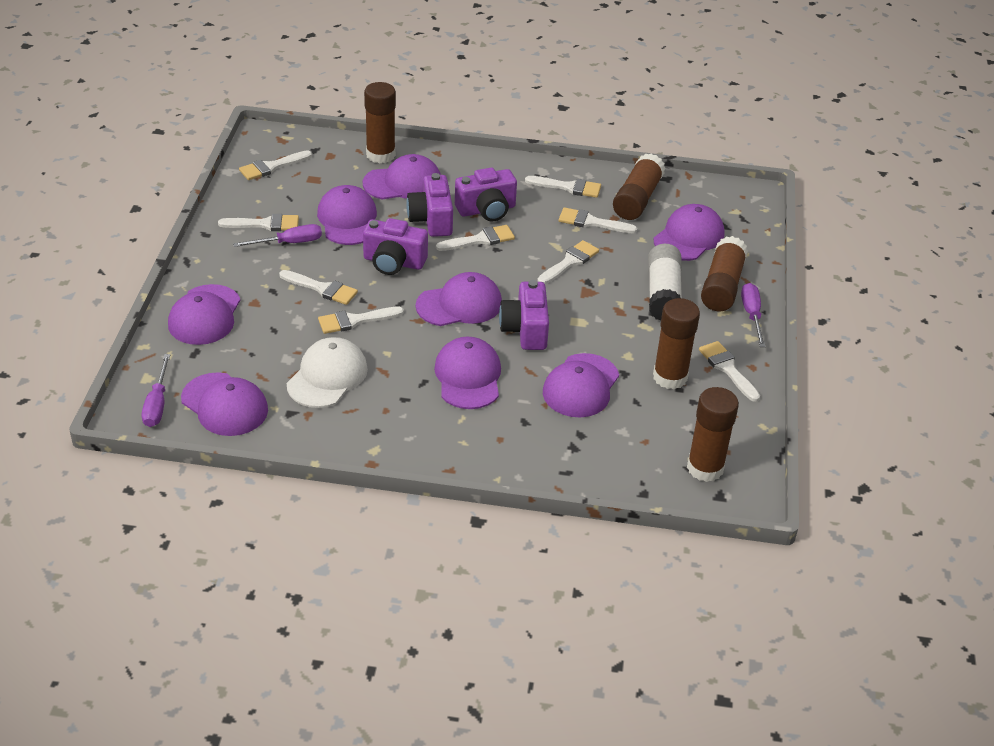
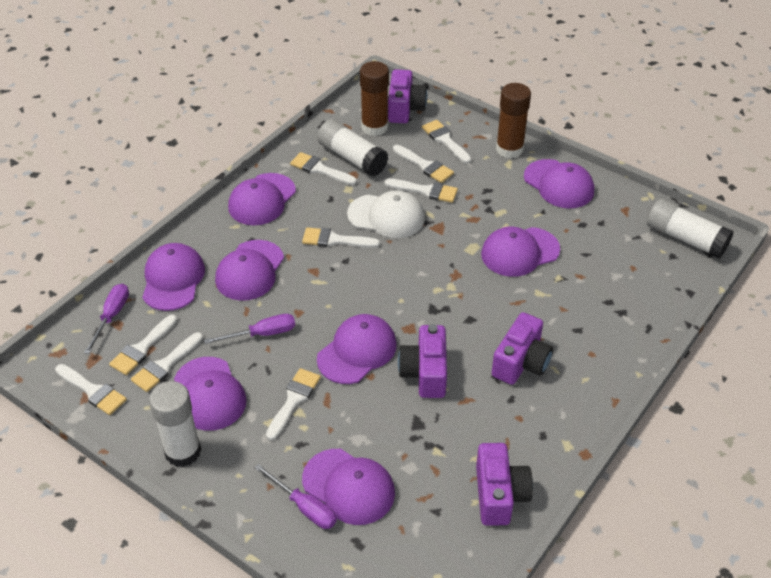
brown glue stick: 5 -> 2
white glue stick: 1 -> 3

